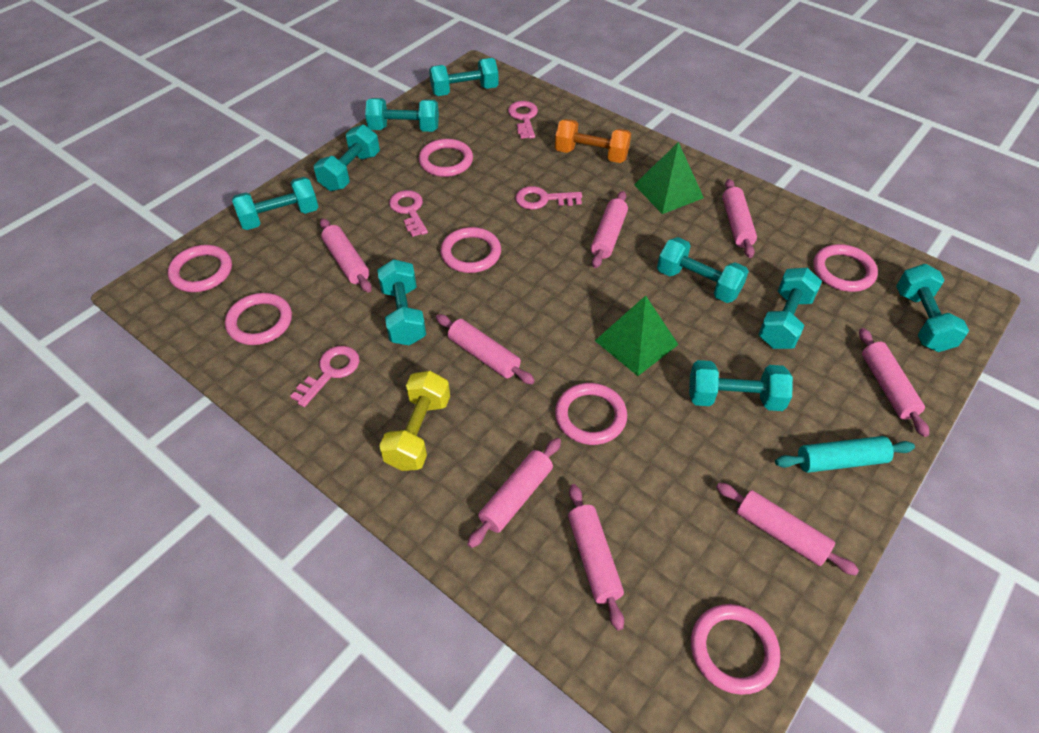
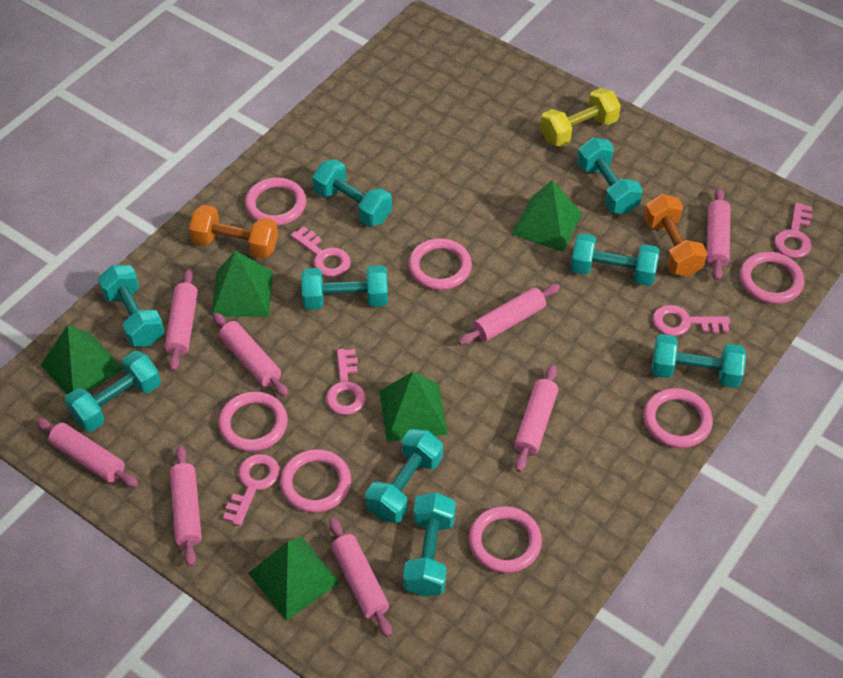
green pyramid: 2 -> 5
orange dumbbell: 1 -> 2
pink key: 4 -> 5
turquoise rolling pin: 1 -> 0

